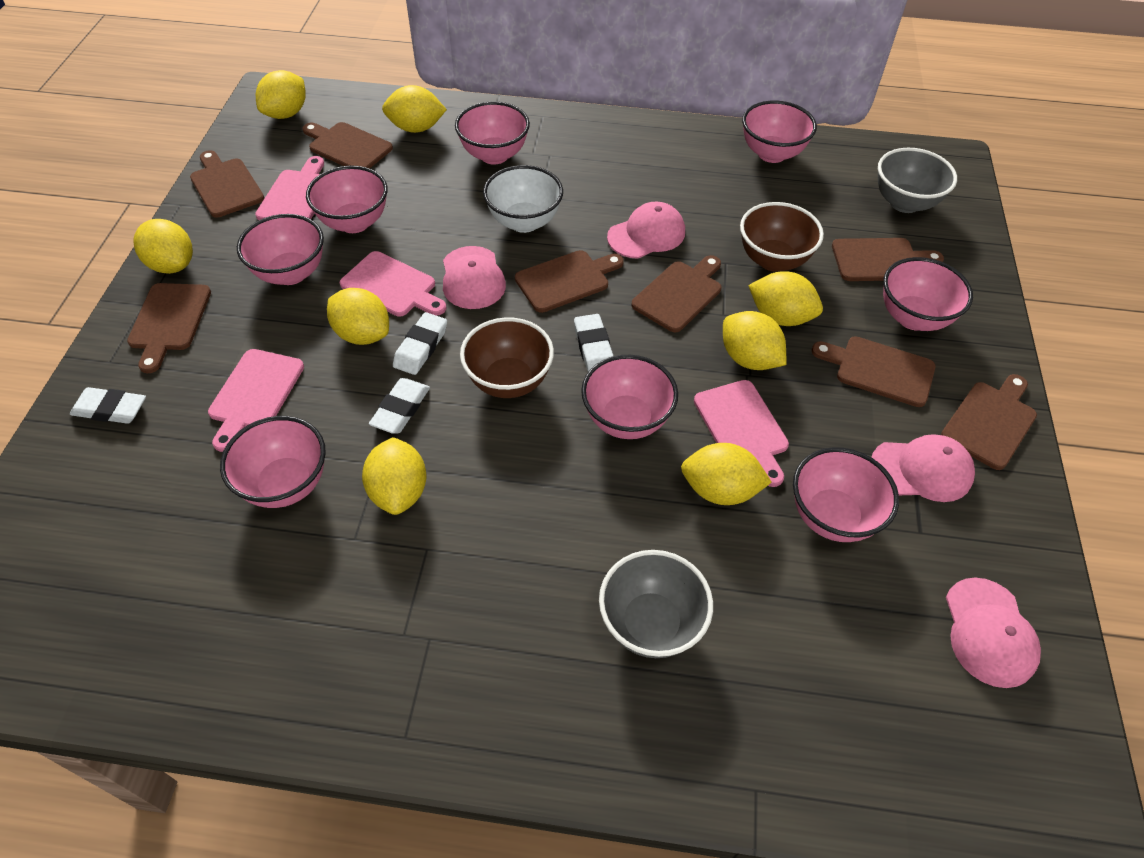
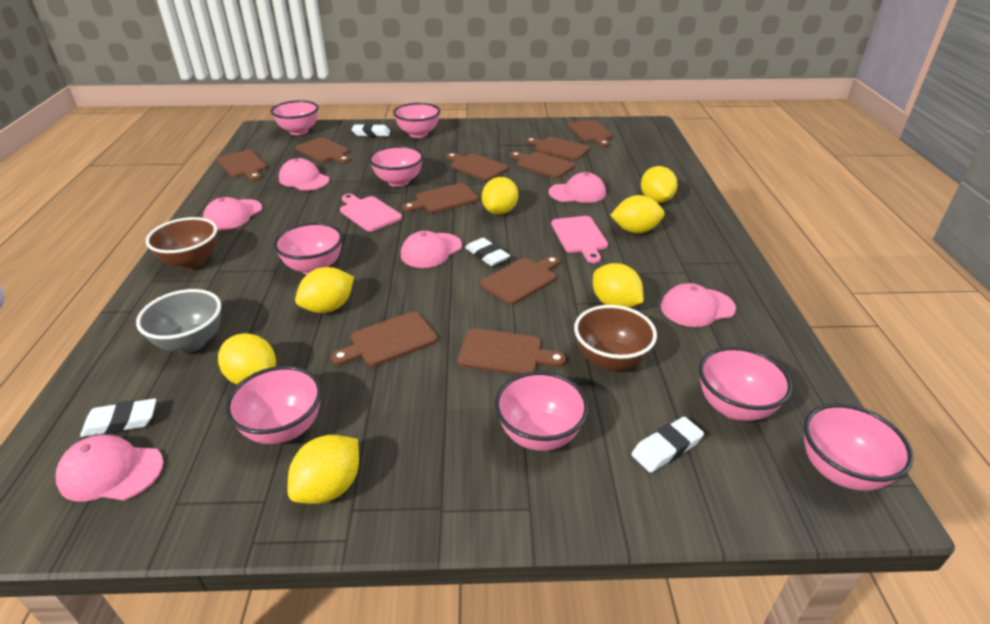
brown cutting board: 8 -> 10
grey bowl: 2 -> 1
pink cap: 4 -> 6
pink cutting board: 4 -> 2
white bowl: 1 -> 0
yellow lemon: 8 -> 7

